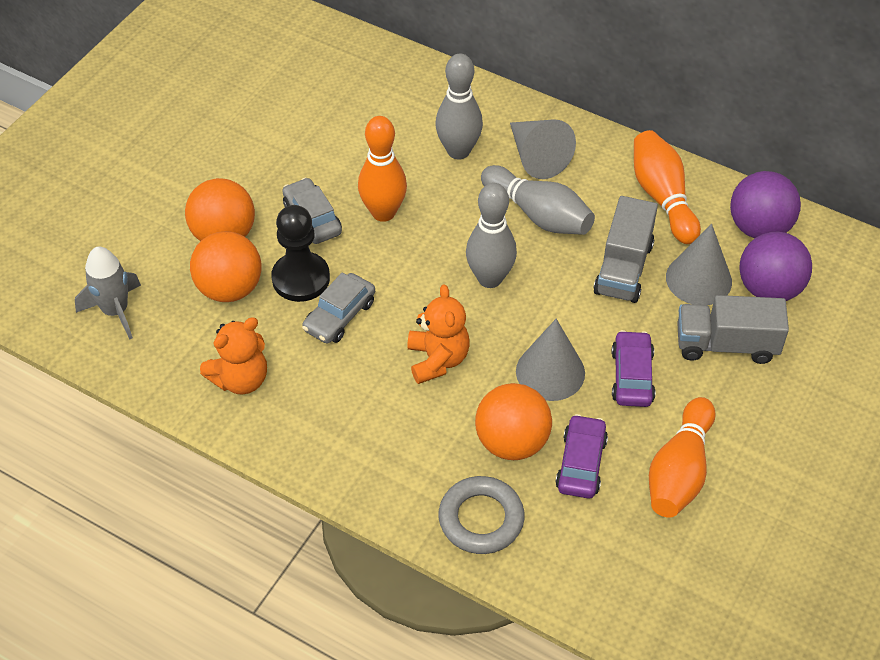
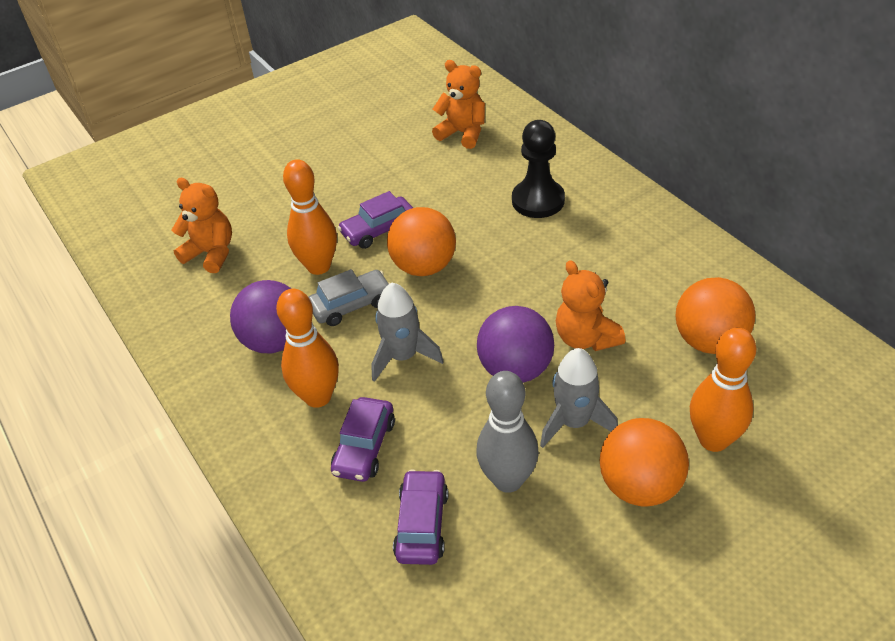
grey bowling pin: 3 -> 1
grey car: 2 -> 1
grey cone: 3 -> 0
grey ring: 1 -> 0
grey rocket: 1 -> 2
grey truck: 2 -> 0
orange teddy bear: 2 -> 3
purple car: 2 -> 3

